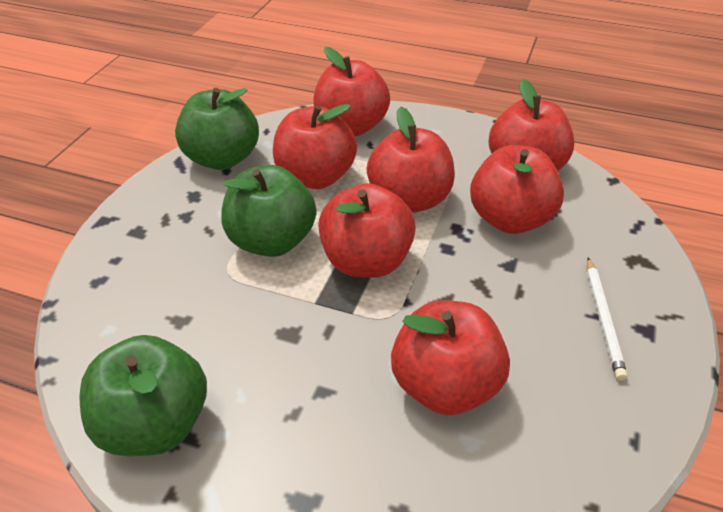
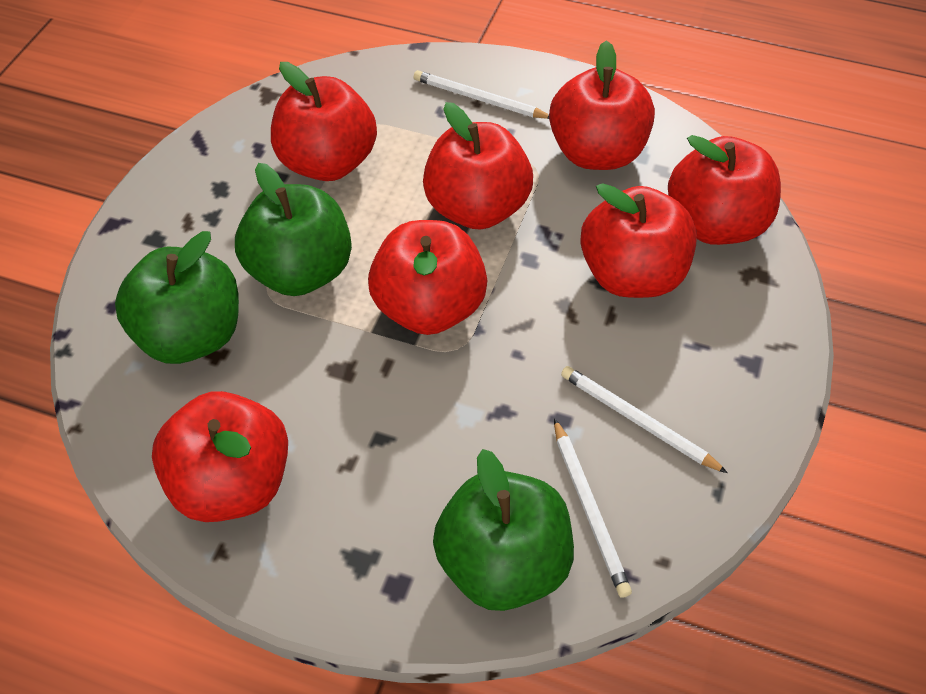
white pencil: 1 -> 3

